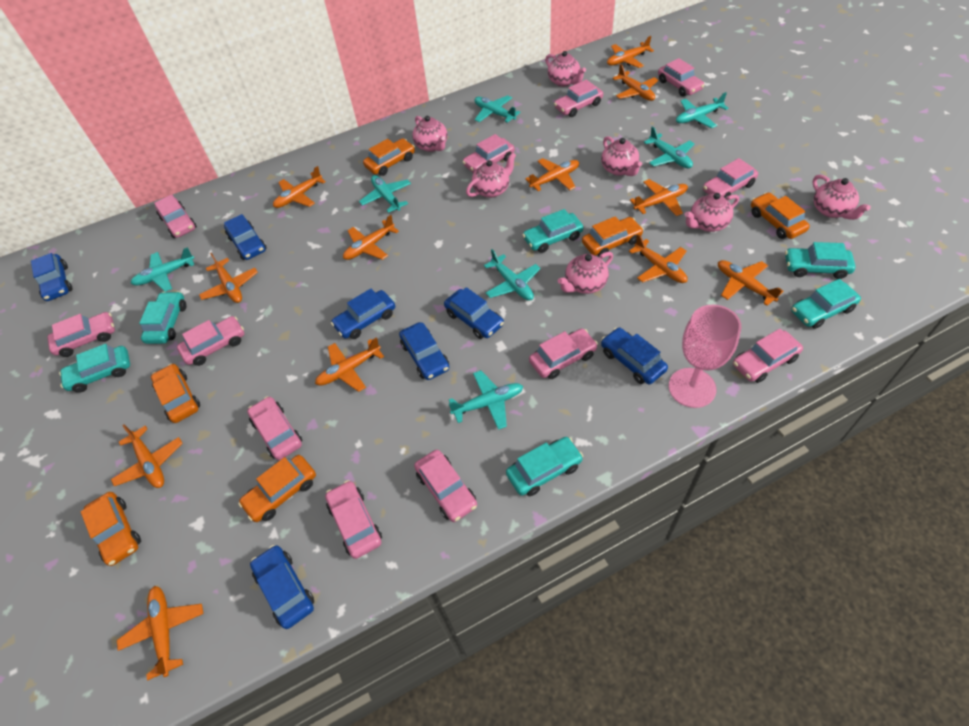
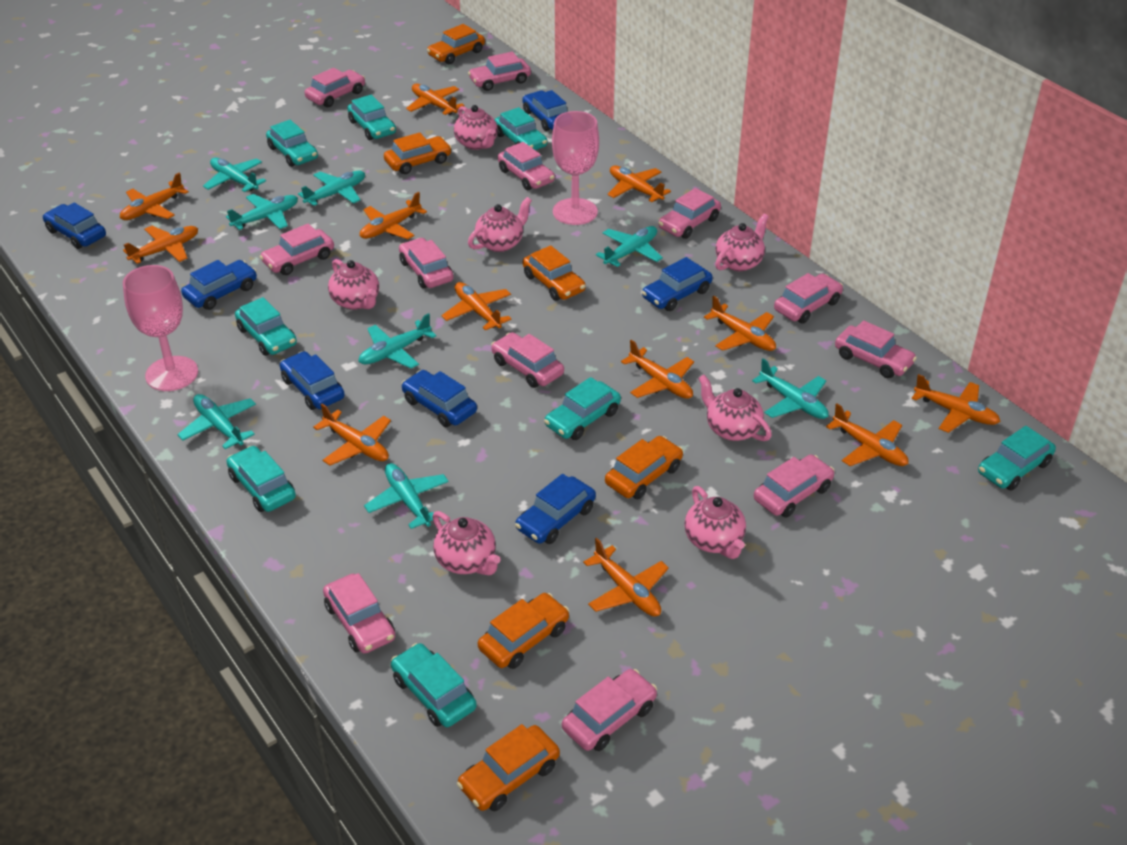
pink goblet: 1 -> 2
turquoise car: 6 -> 8
turquoise plane: 7 -> 8

